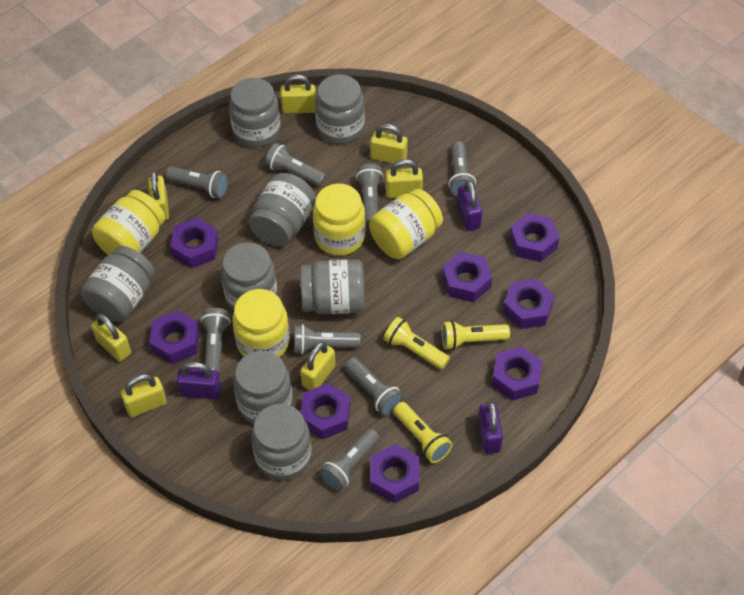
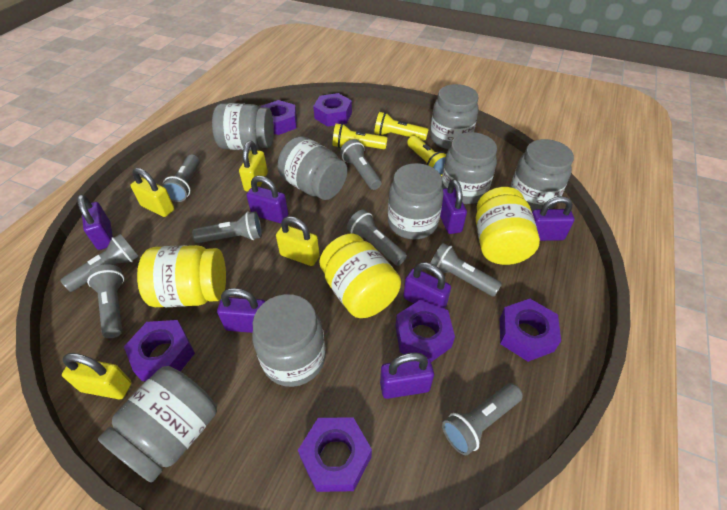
purple nut: 8 -> 6
purple padlock: 3 -> 7
yellow jar: 4 -> 3
yellow padlock: 7 -> 4

